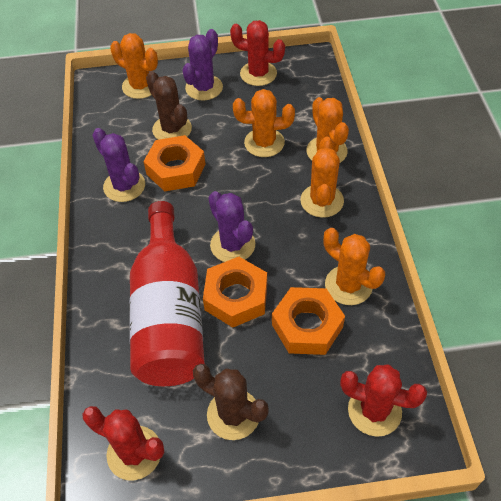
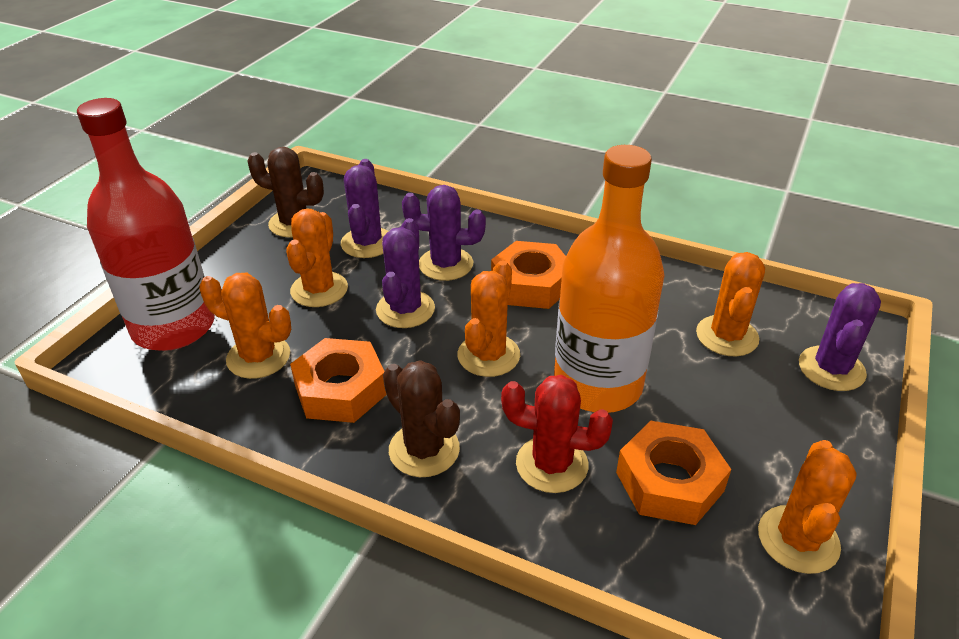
orange bottle: 0 -> 1
purple cactus: 3 -> 4
red cactus: 3 -> 1

